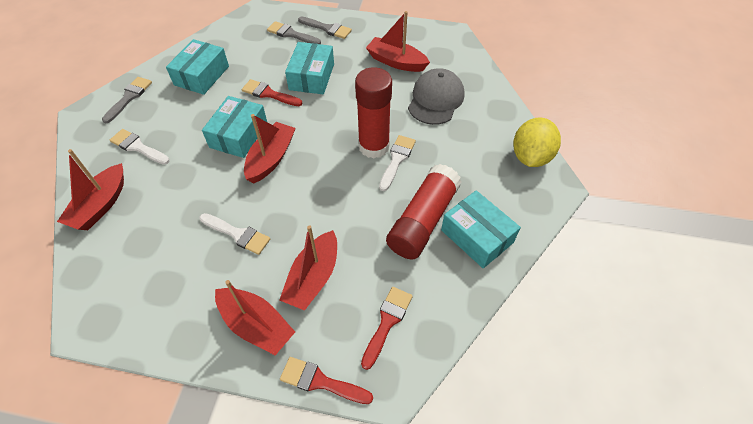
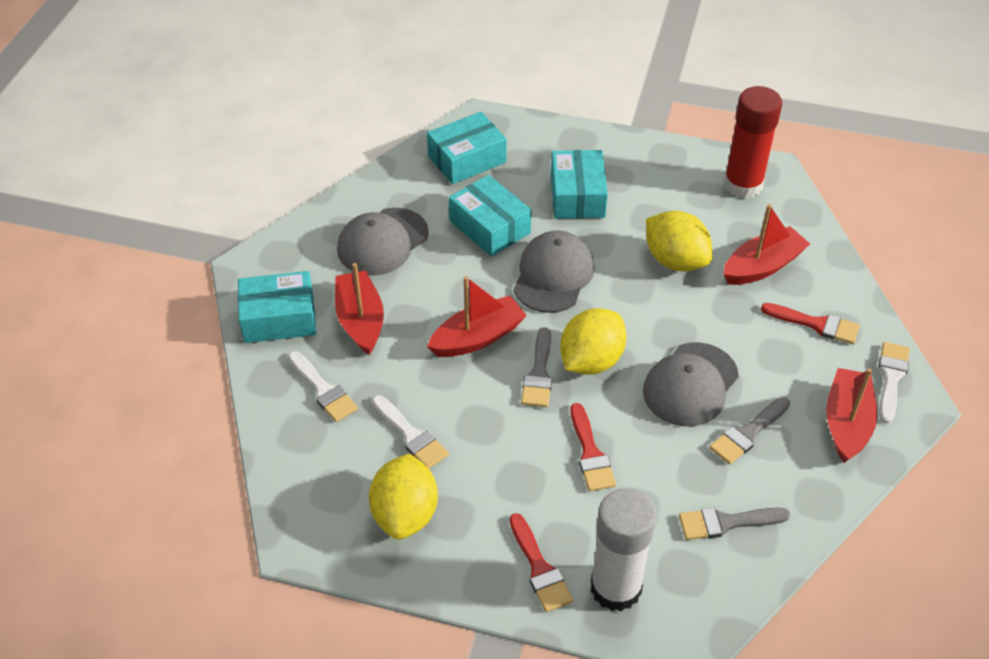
grey cap: 1 -> 3
red boat: 5 -> 4
red glue stick: 2 -> 1
white glue stick: 0 -> 1
yellow lemon: 1 -> 3

